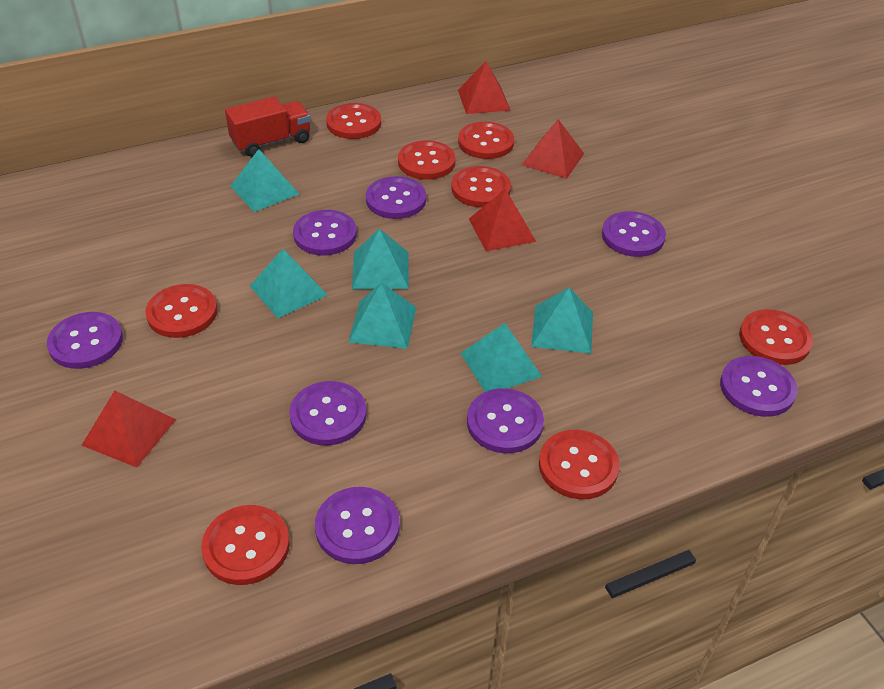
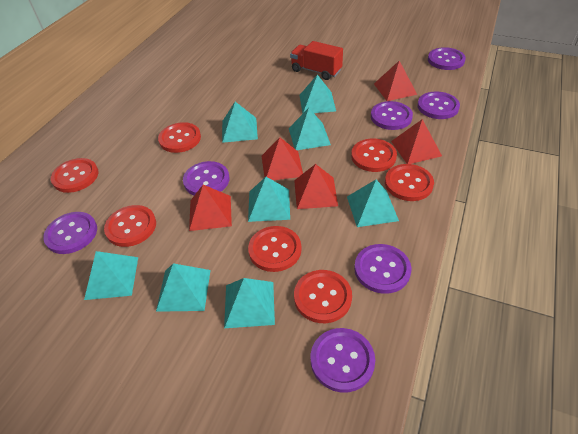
purple button: 8 -> 7
red button: 8 -> 7
red pyramid: 4 -> 5
turquoise pyramid: 6 -> 8

